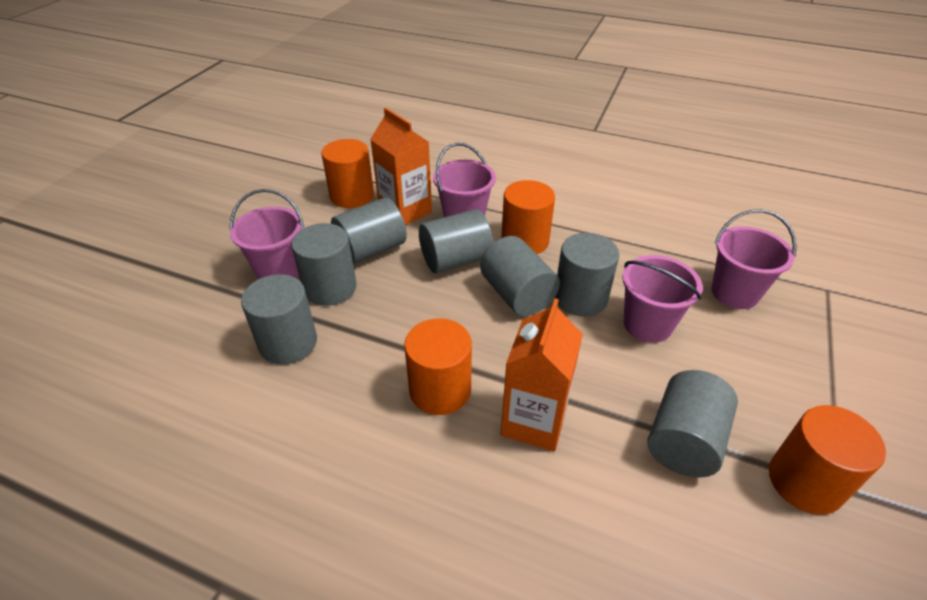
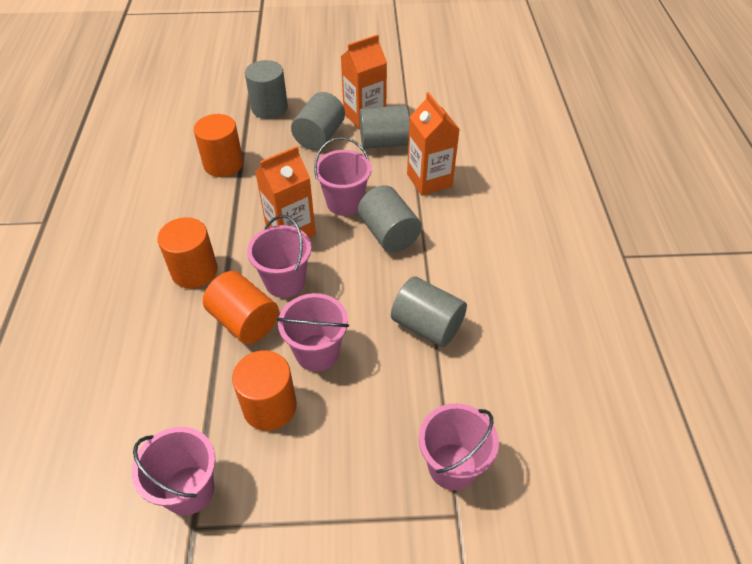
grey cylinder: 7 -> 5
orange carton: 2 -> 3
pink bucket: 4 -> 5

